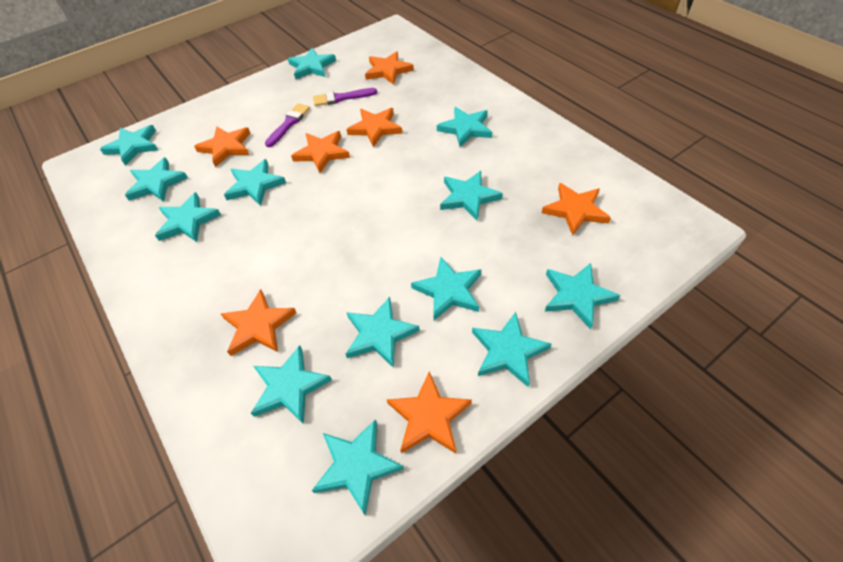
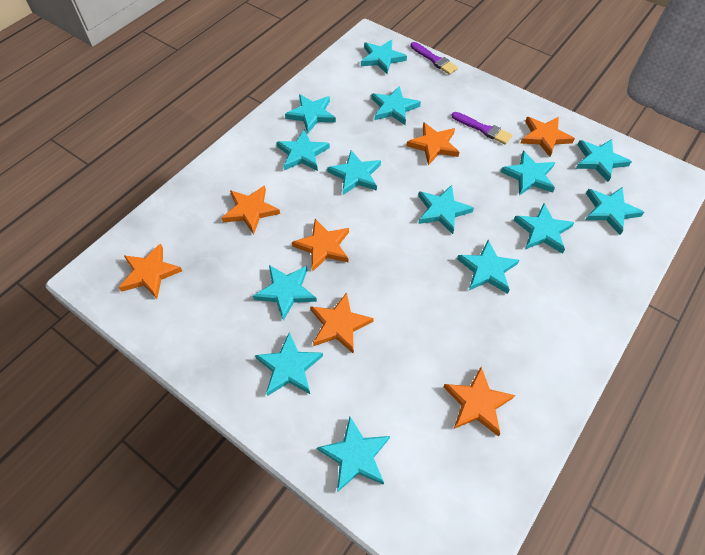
turquoise star: 13 -> 14

